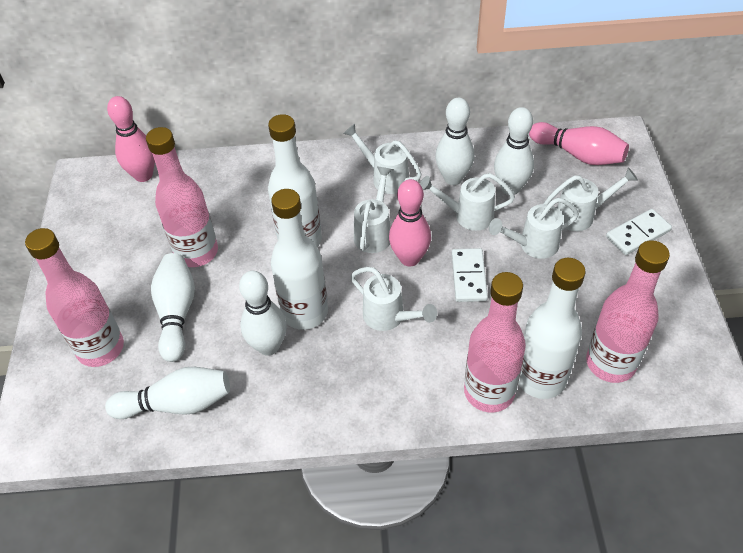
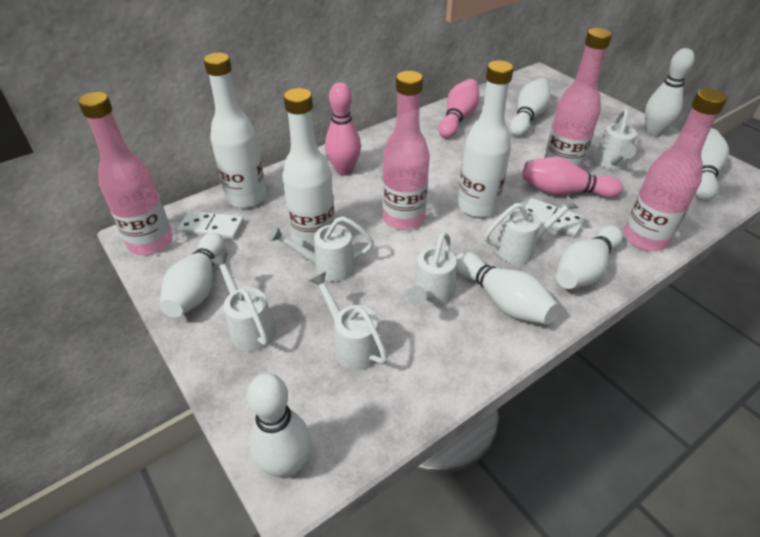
white bowling pin: 5 -> 7

